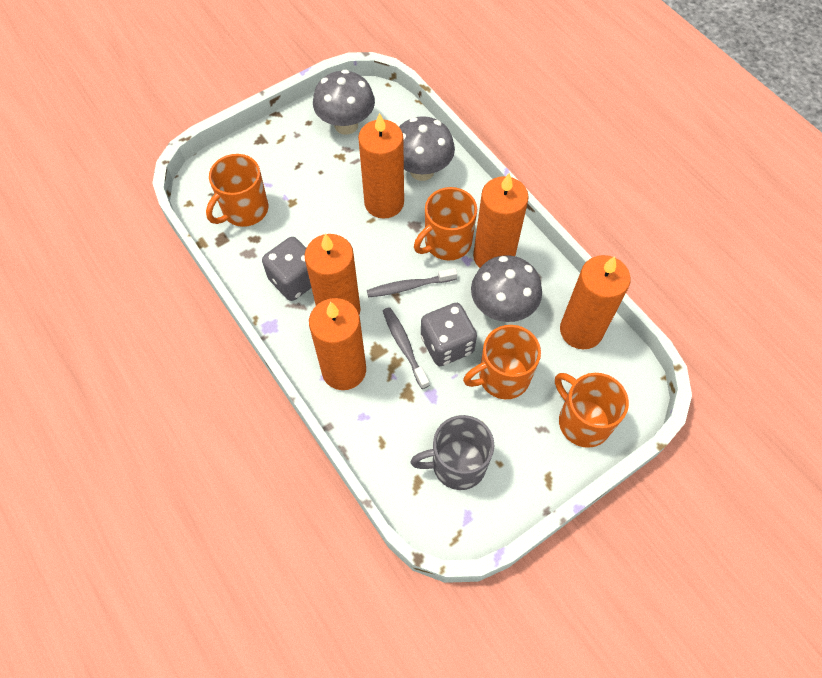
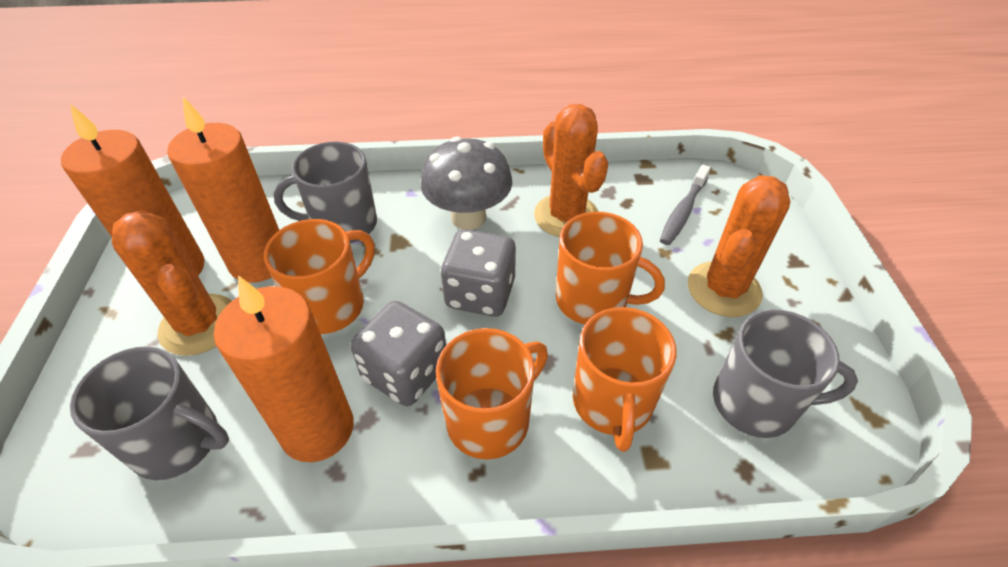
grey mug: 1 -> 3
grey mushroom: 3 -> 1
grey toothbrush: 2 -> 1
orange cactus: 0 -> 3
orange candle: 5 -> 3

